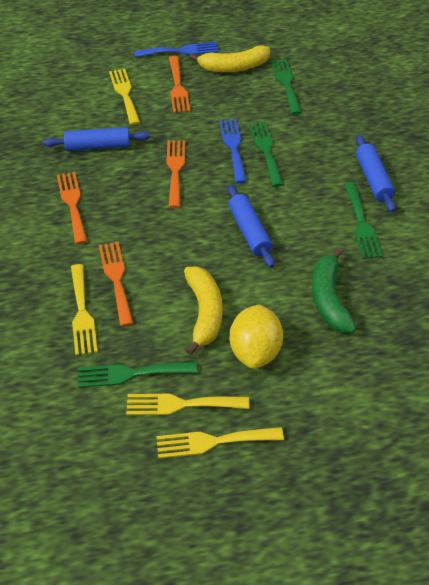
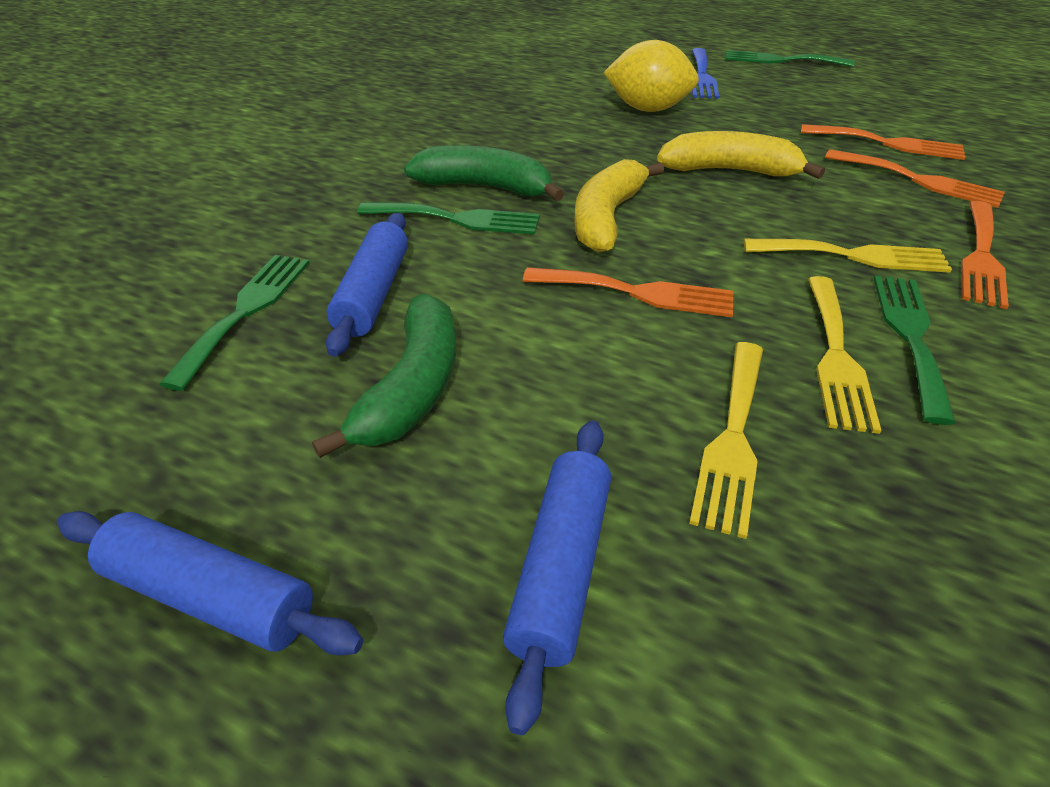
blue fork: 2 -> 1
green banana: 1 -> 2
yellow fork: 4 -> 3

